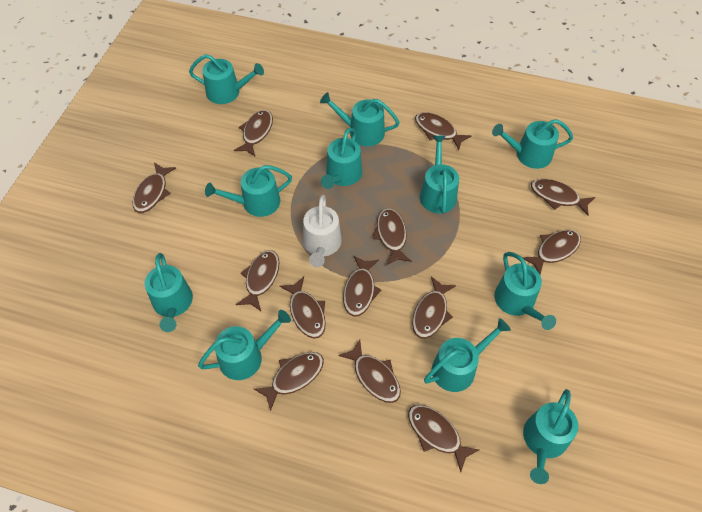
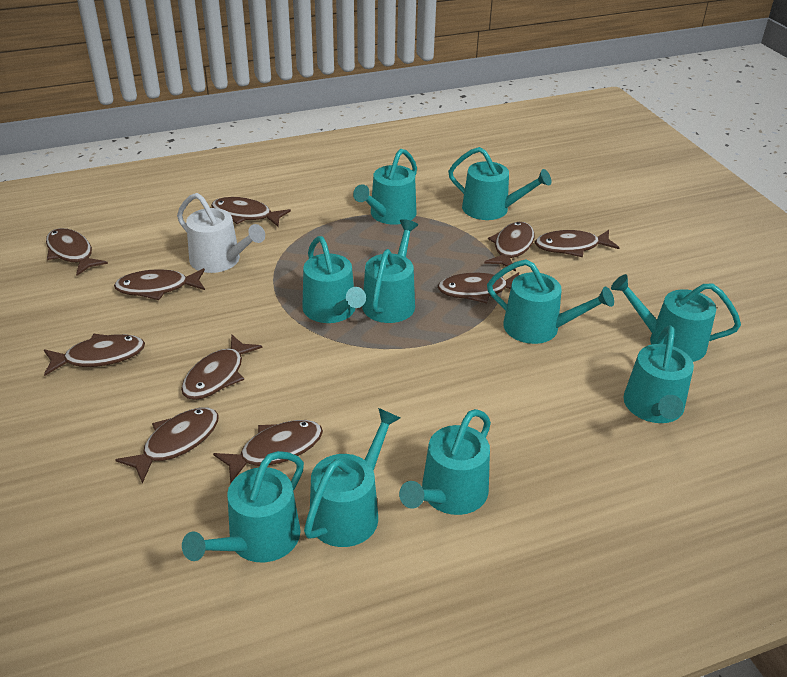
brown fish: 13 -> 10
turquoise watering can: 11 -> 10

